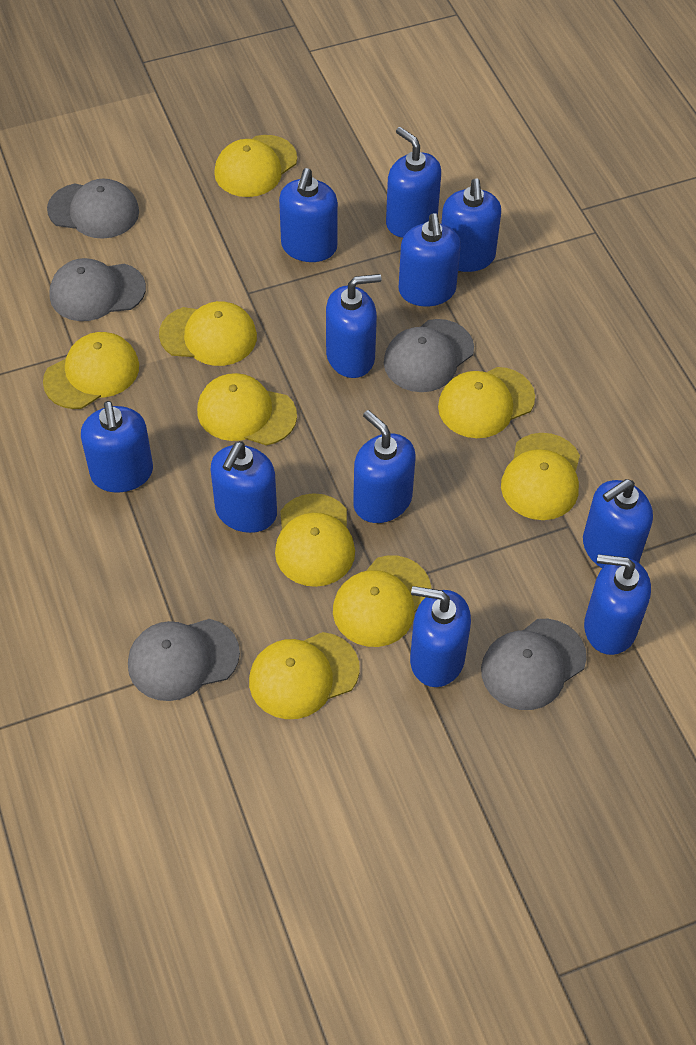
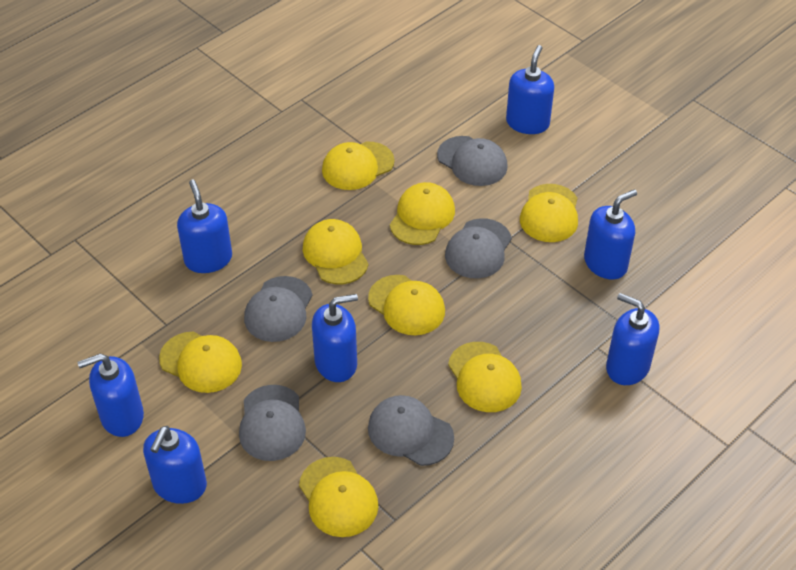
blue soap dispenser: 11 -> 7
yellow cap: 9 -> 8

